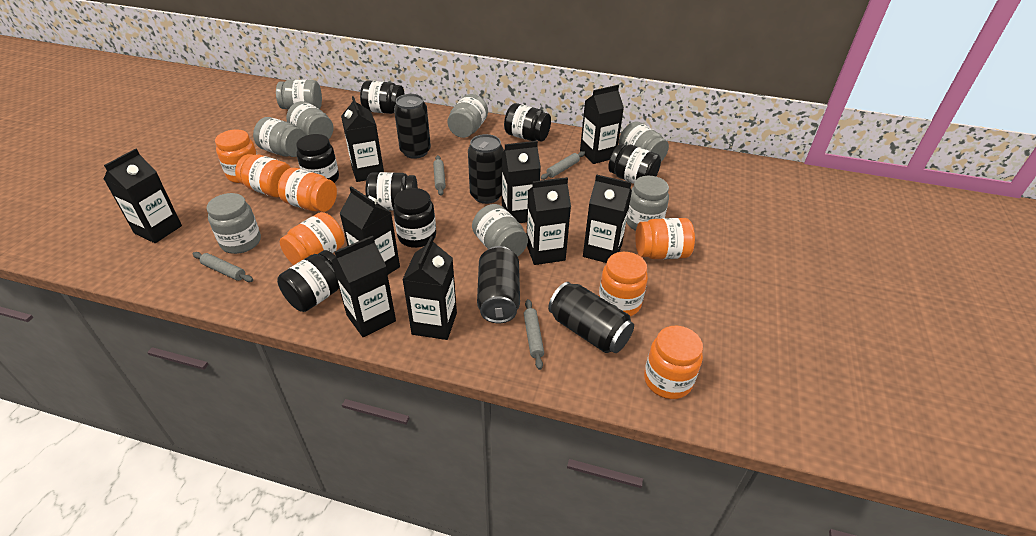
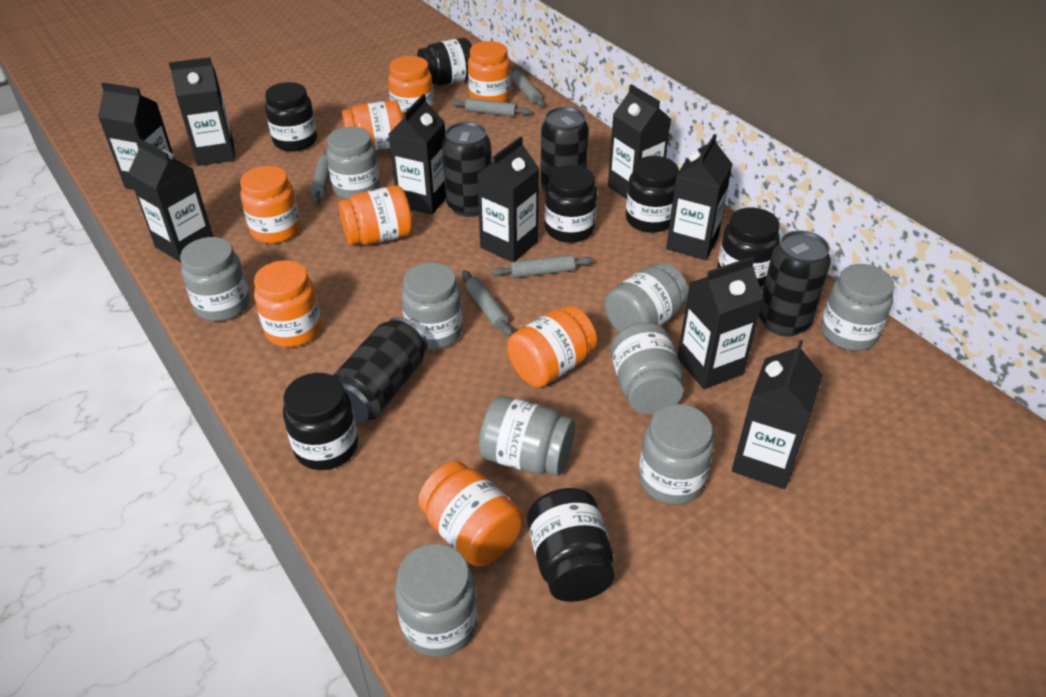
grey jar: 8 -> 9
grey rolling pin: 4 -> 5
orange jar: 7 -> 8

